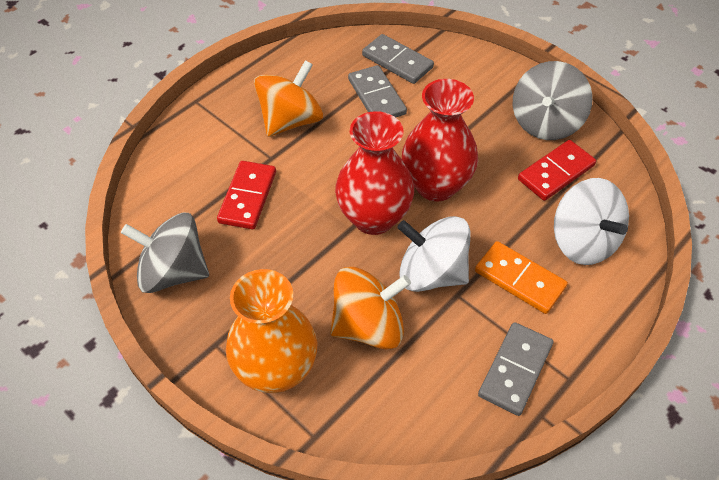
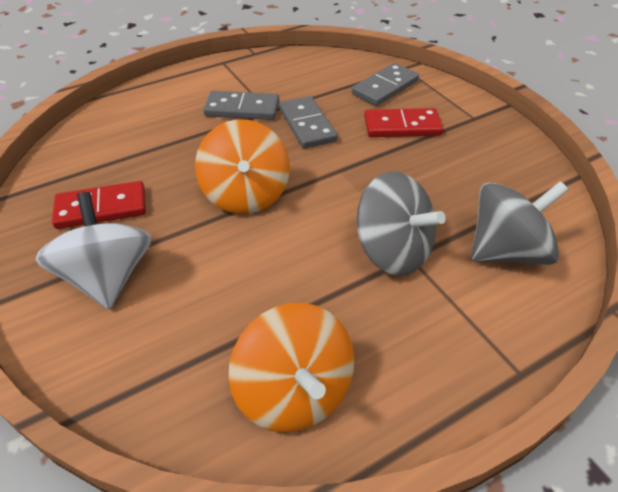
orange domino: 1 -> 0
orange vase: 1 -> 0
red vase: 2 -> 0
white spinning top: 2 -> 1

